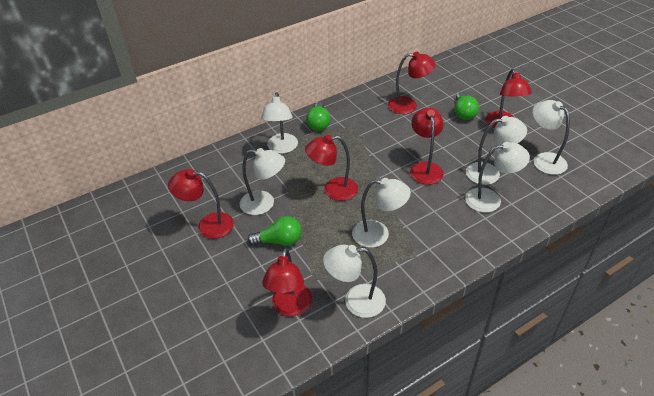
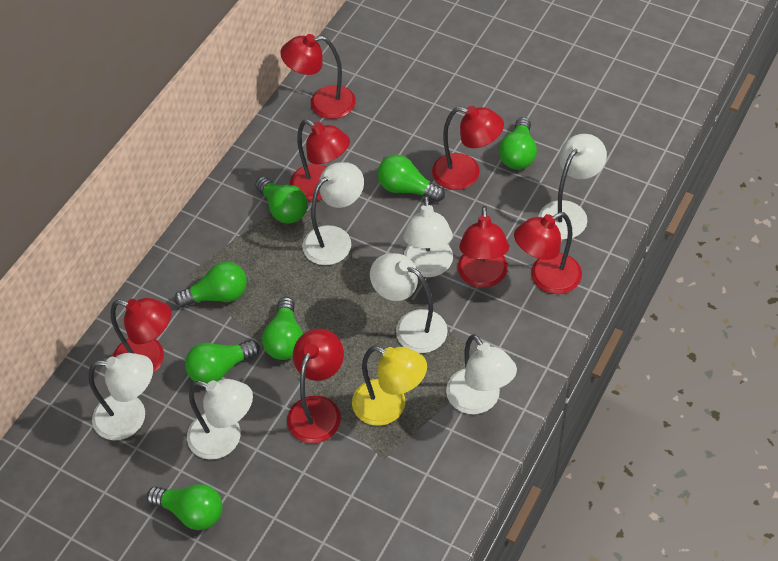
green light bulb: 3 -> 7
red lamp: 6 -> 7
yellow lamp: 0 -> 1

